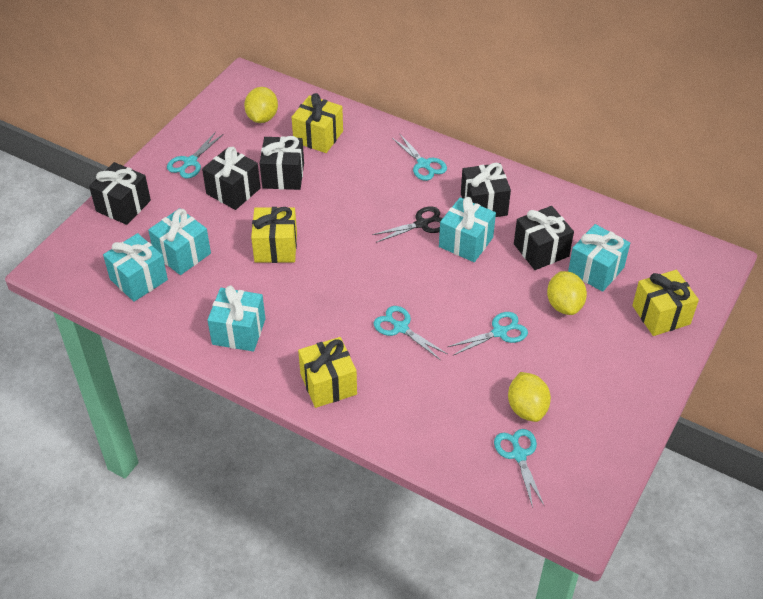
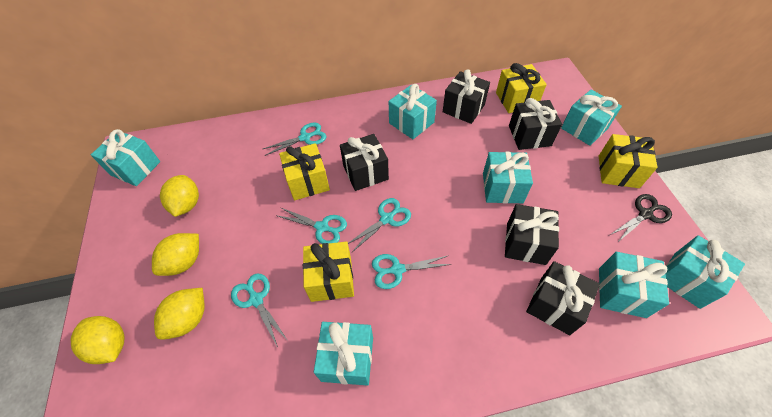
turquoise gift: 5 -> 7
yellow lemon: 3 -> 4

